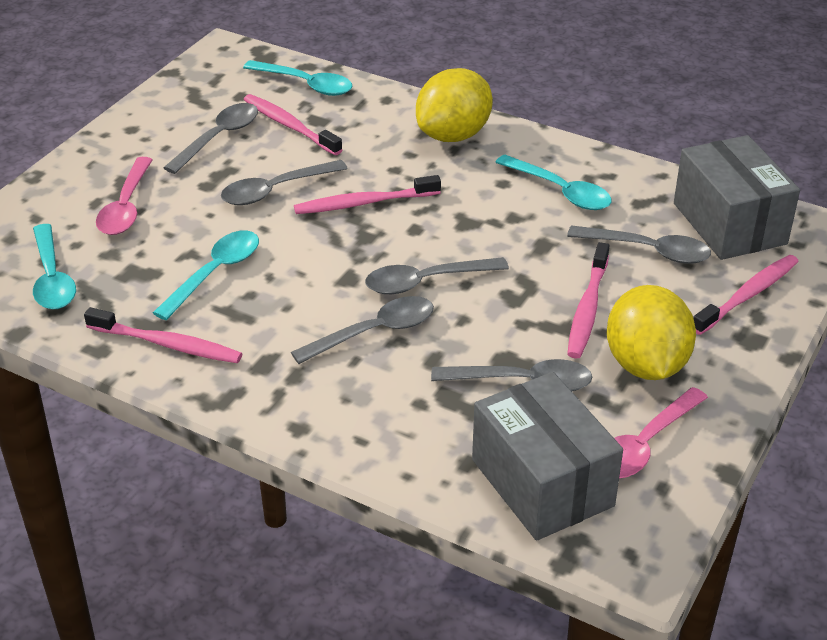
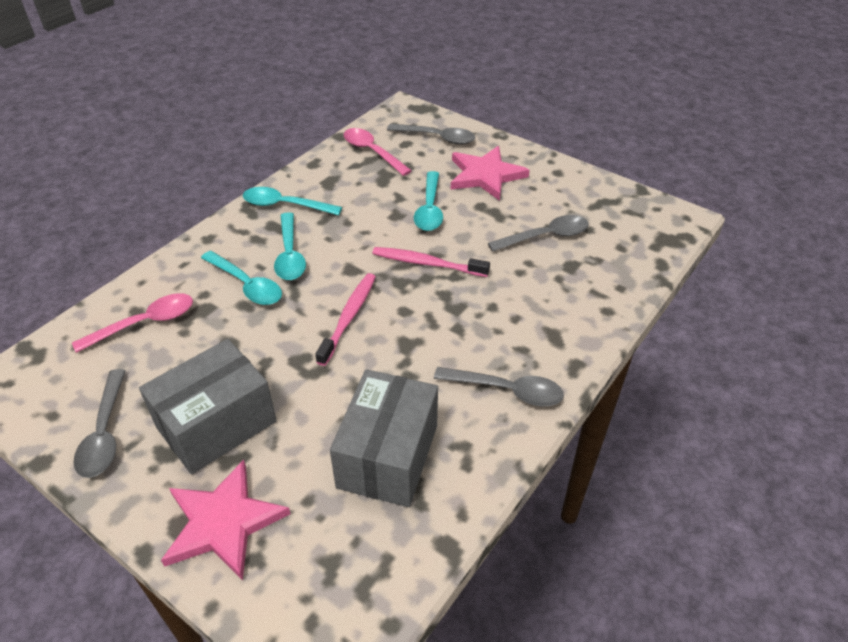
grey spoon: 6 -> 4
pink star: 0 -> 2
pink toothbrush: 5 -> 2
yellow lemon: 2 -> 0

